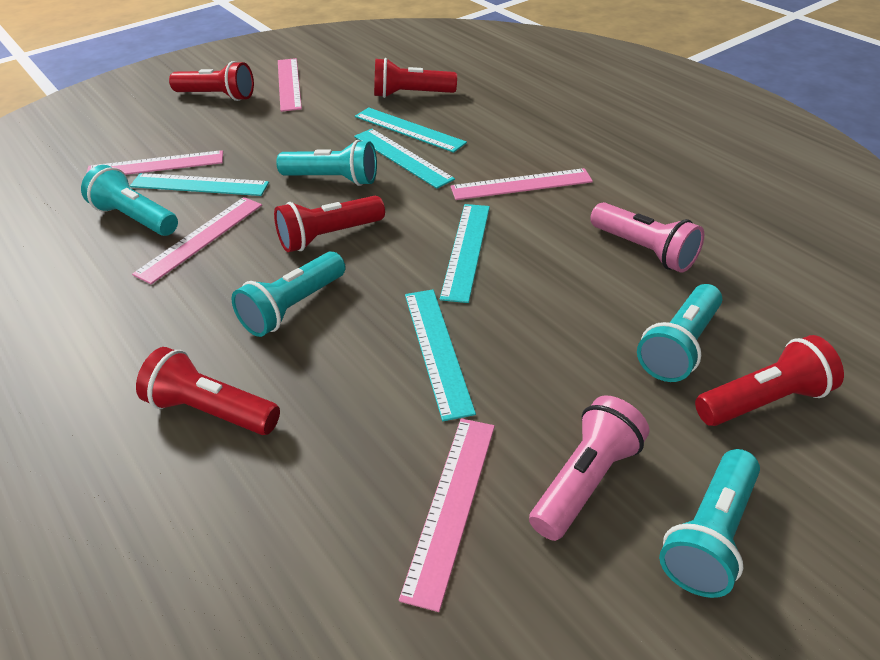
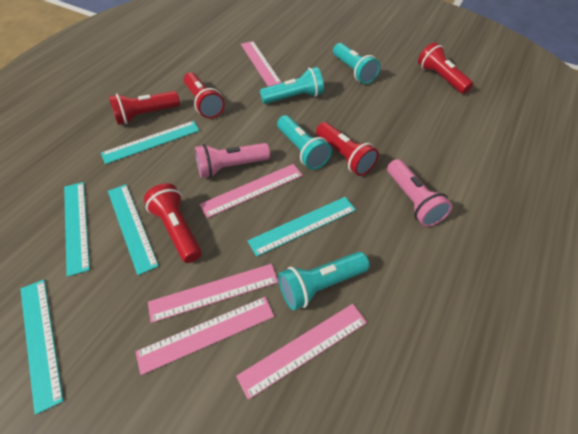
turquoise flashlight: 5 -> 4

